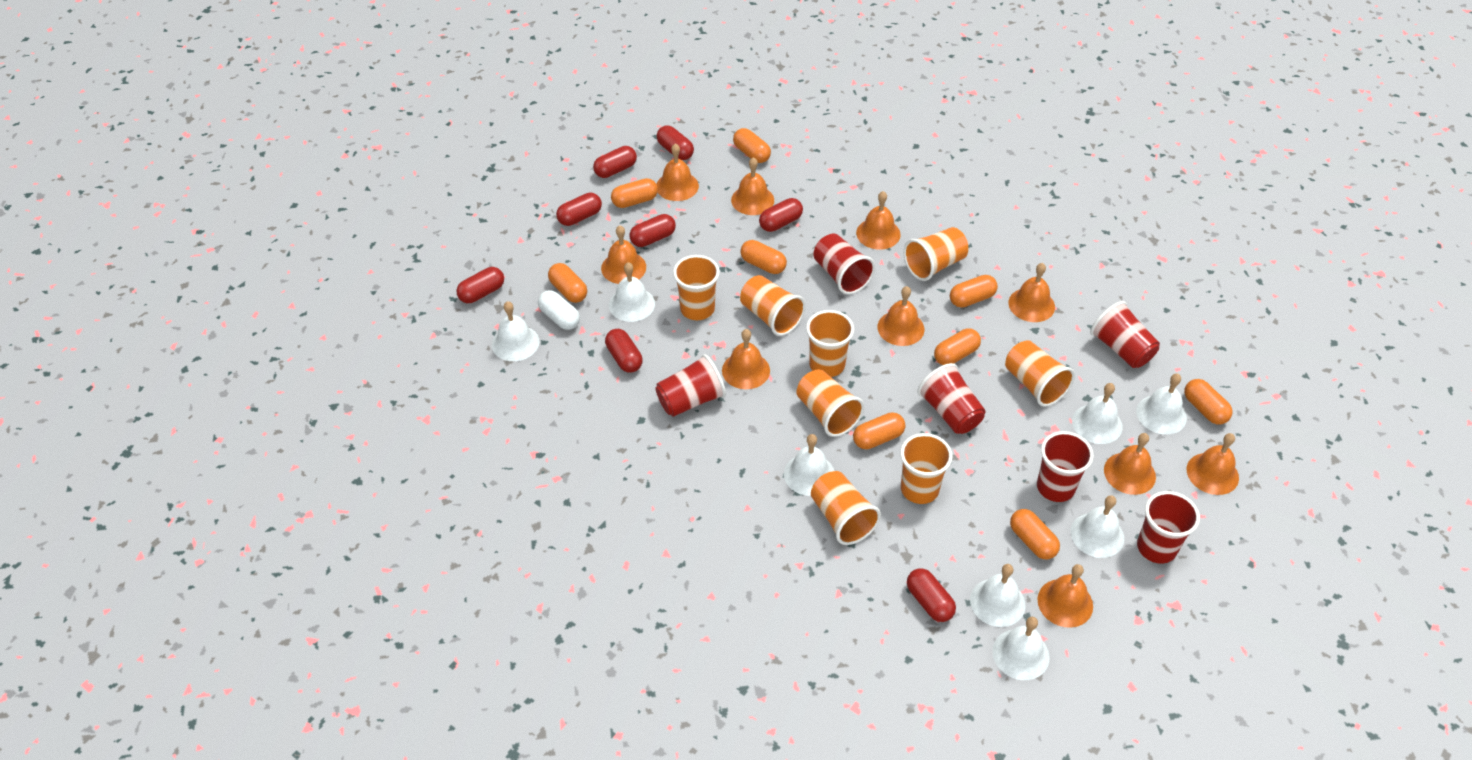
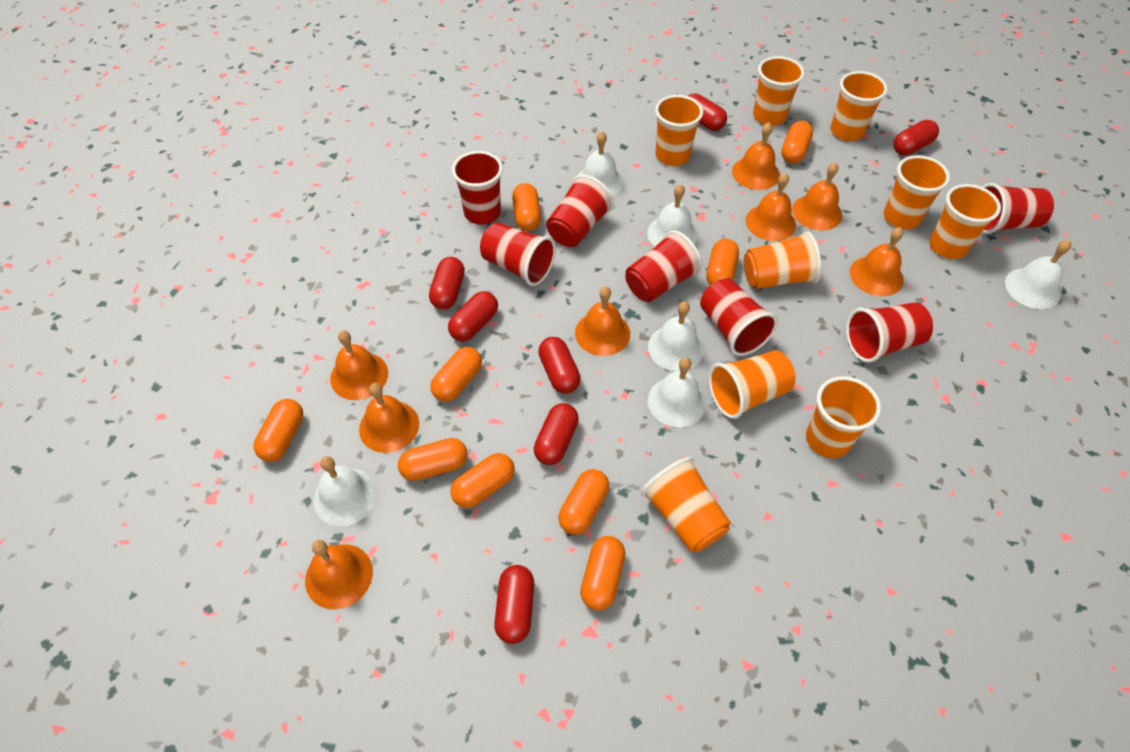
orange bell: 10 -> 8
orange cup: 8 -> 9
red capsule: 8 -> 7
red cup: 6 -> 7
white bell: 8 -> 6
white capsule: 1 -> 0

